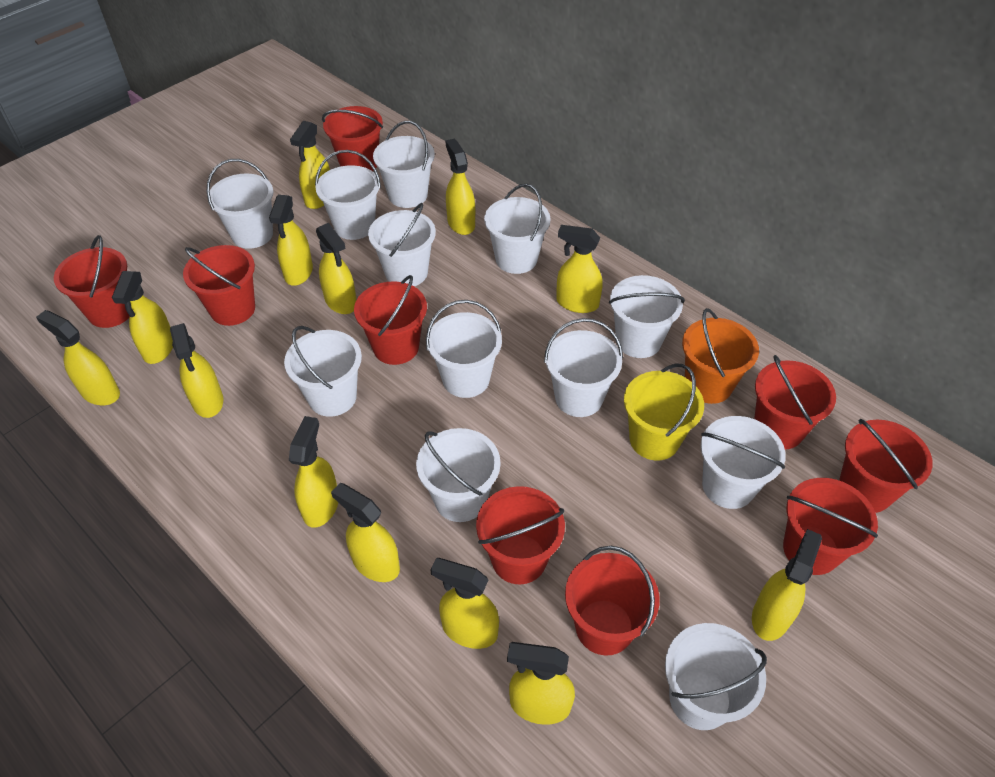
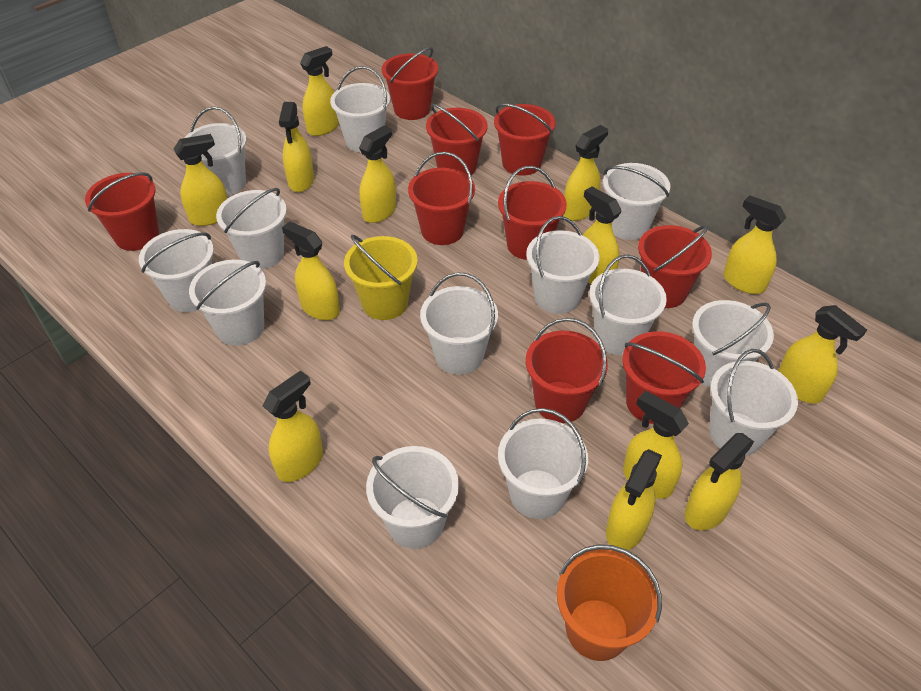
white bucket: 12 -> 13

